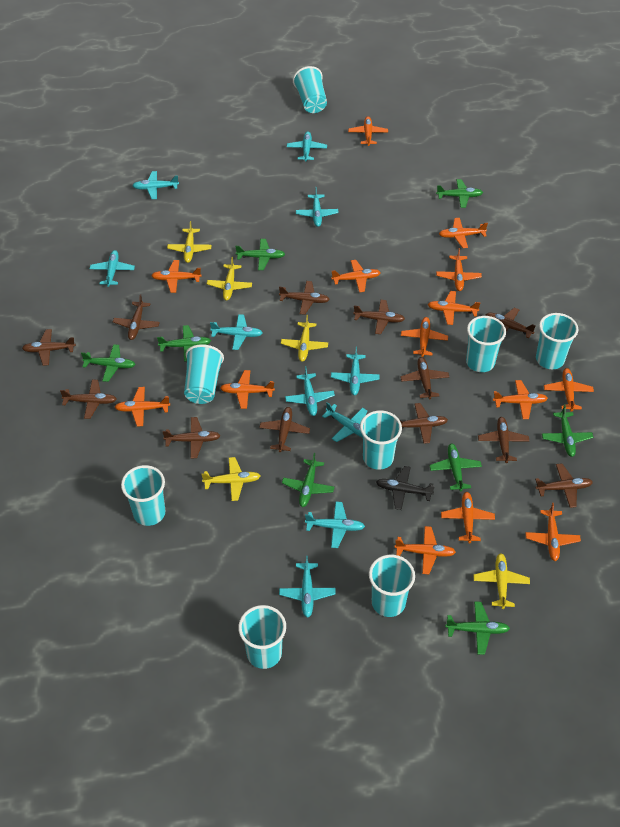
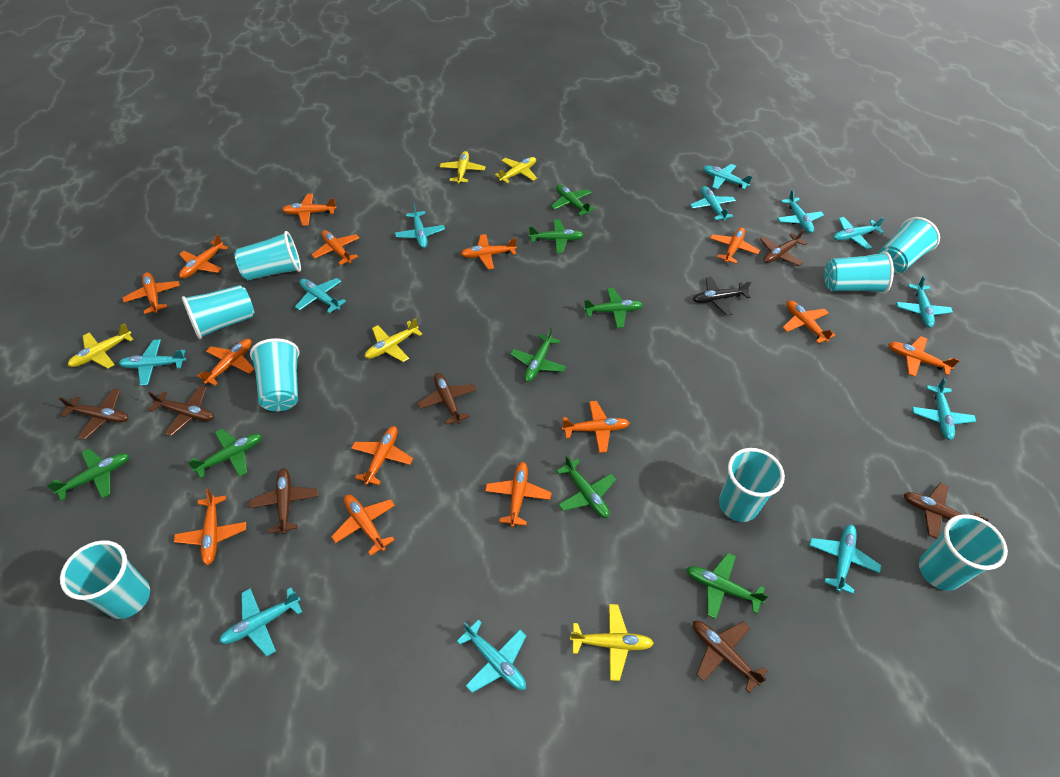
brown plane: 12 -> 7
turquoise plane: 10 -> 12

